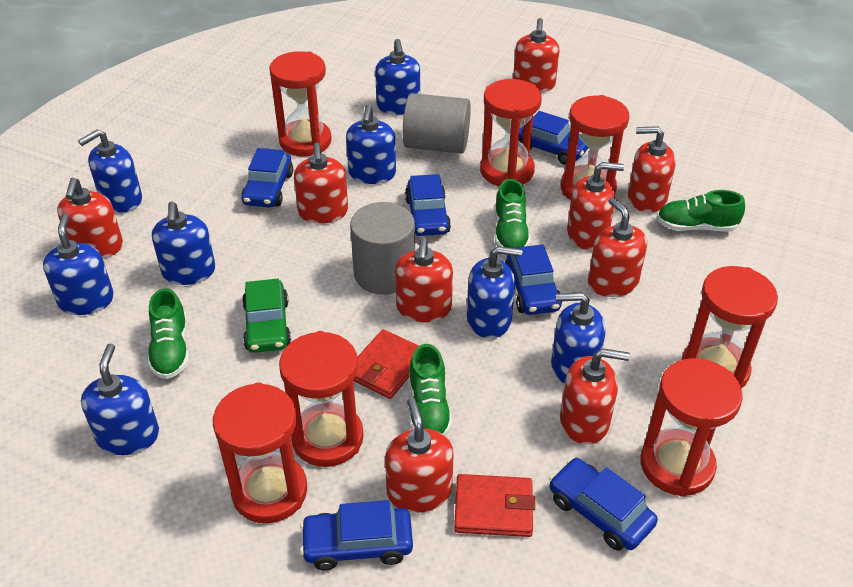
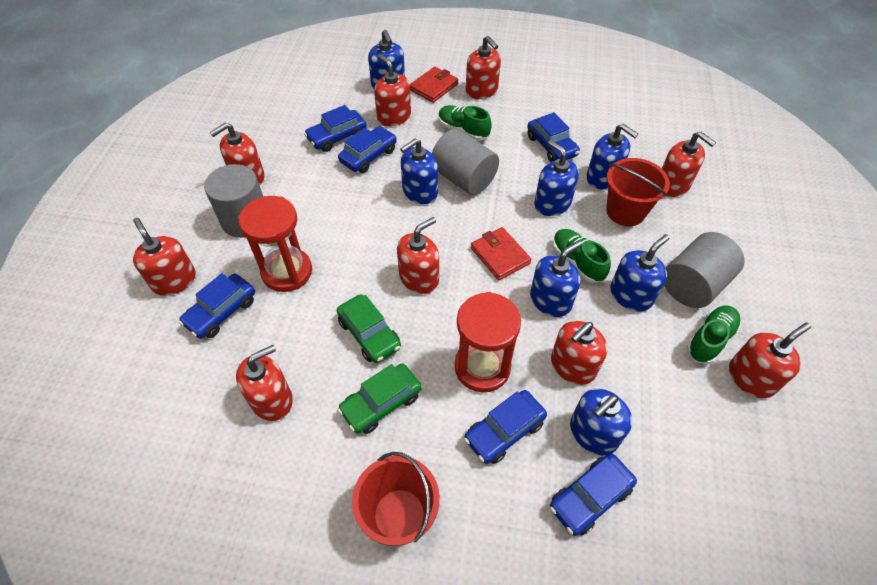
blue soap dispenser: 8 -> 7
green car: 1 -> 2
green shoe: 4 -> 3
grey cylinder: 2 -> 3
red bucket: 0 -> 2
red hourglass: 7 -> 2

